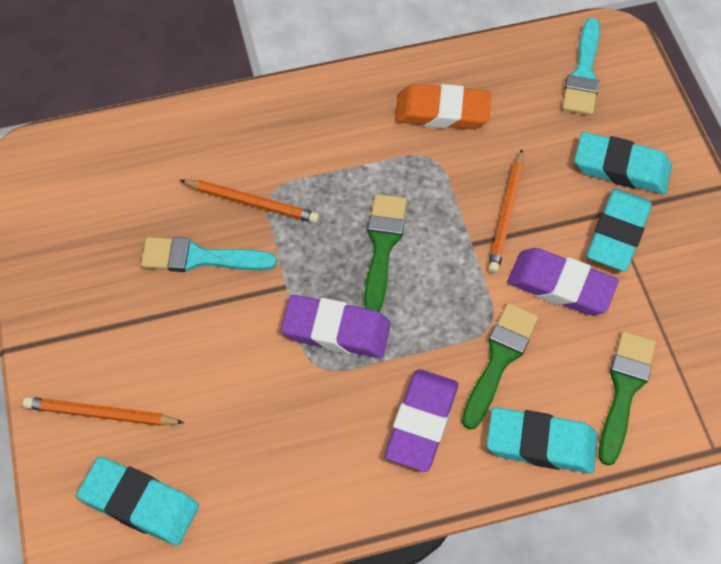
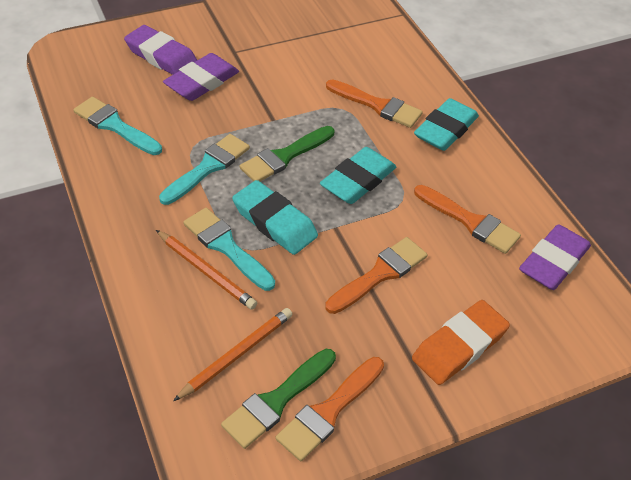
green brush: 3 -> 2
orange brush: 0 -> 4
orange pencil: 3 -> 2
turquoise brush: 2 -> 3
turquoise eraser: 4 -> 3

